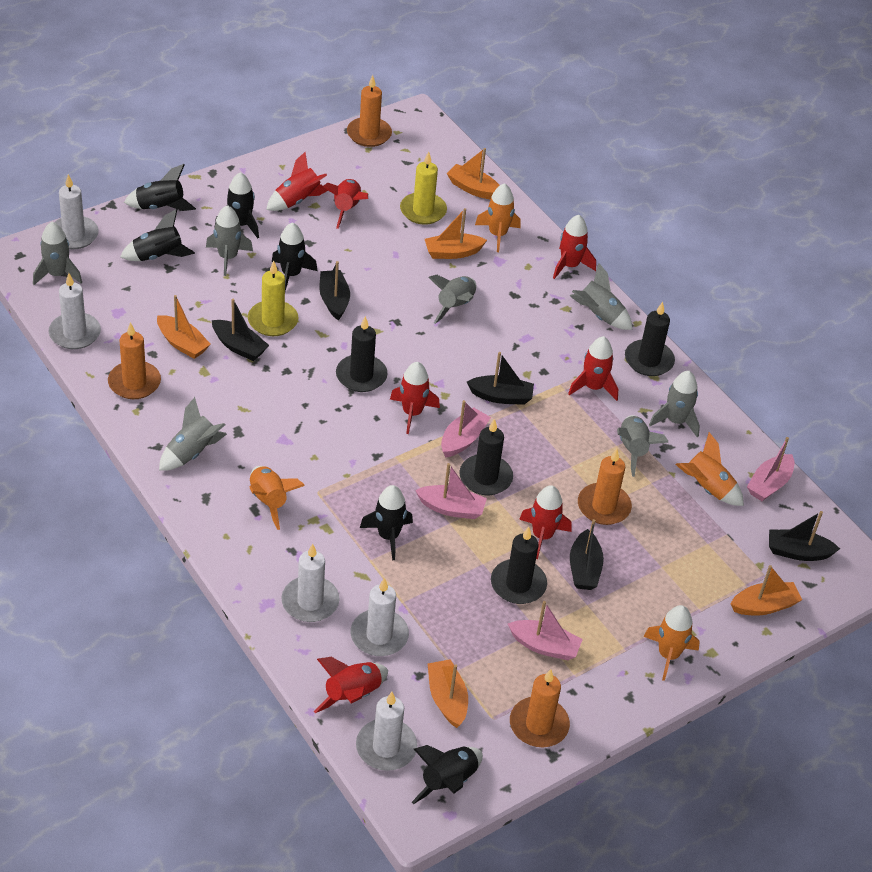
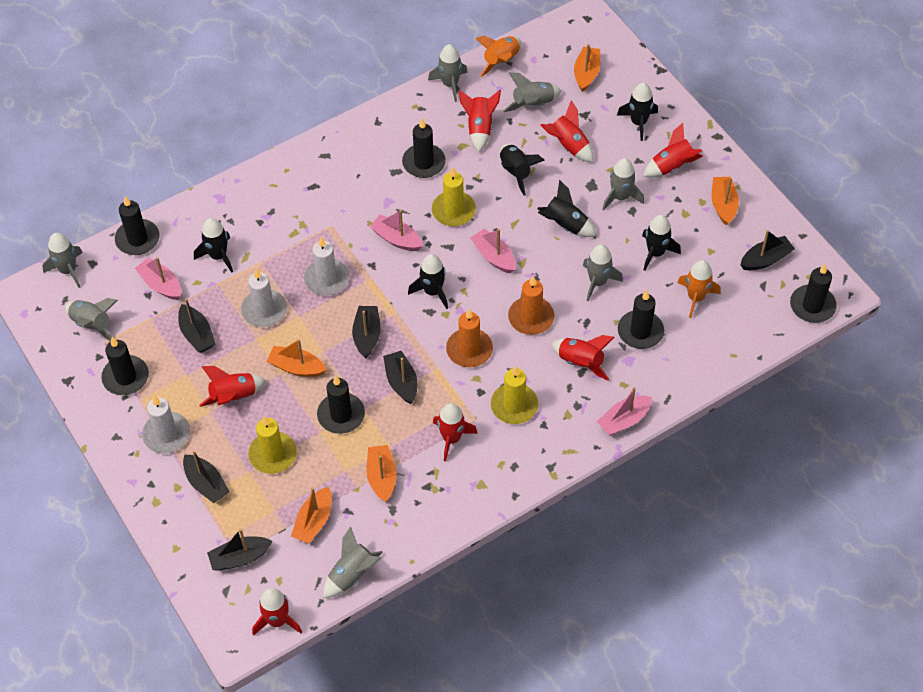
black boat: 5 -> 6
black candle: 4 -> 6
orange candle: 4 -> 2
orange rocket: 4 -> 2
white candle: 5 -> 3
yellow candle: 2 -> 3

